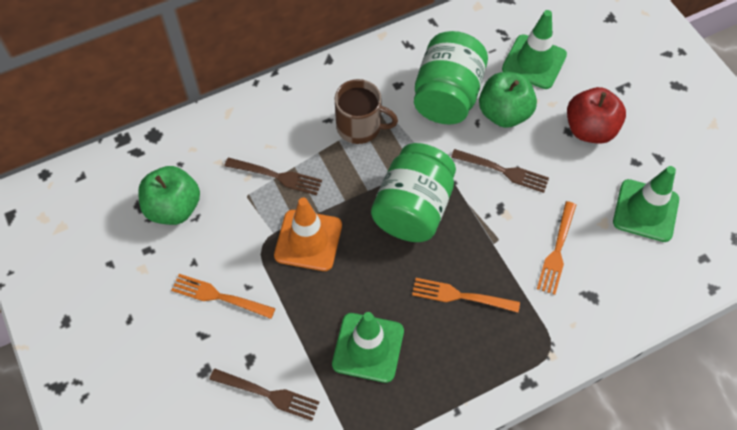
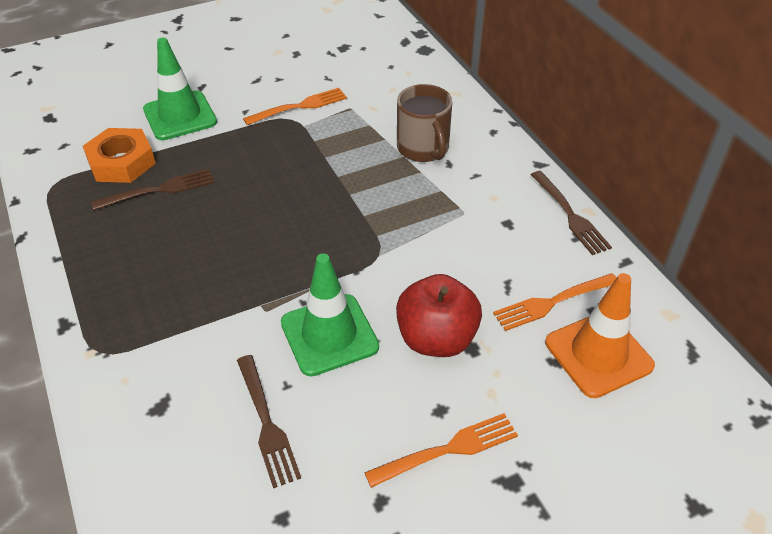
green apple: 2 -> 0
green jar: 2 -> 0
green traffic cone: 3 -> 2
orange nut: 0 -> 1

